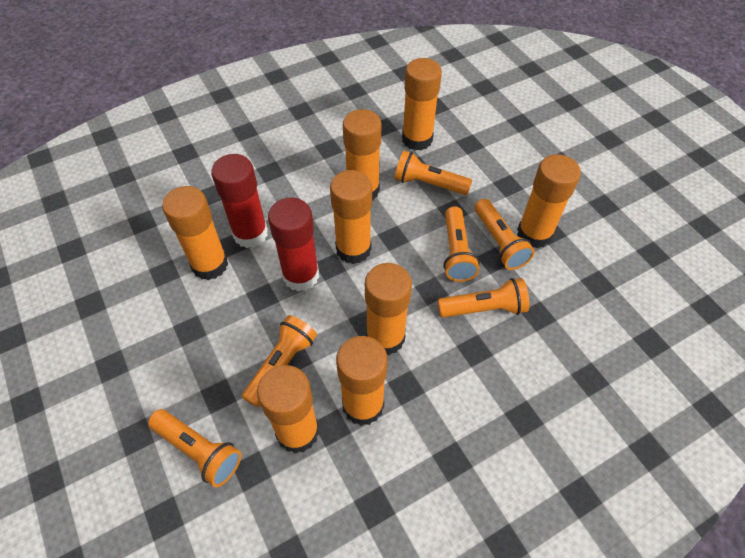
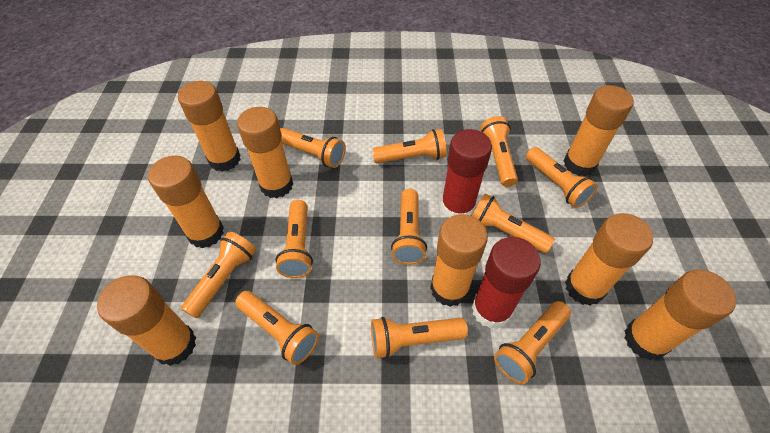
orange flashlight: 6 -> 11

